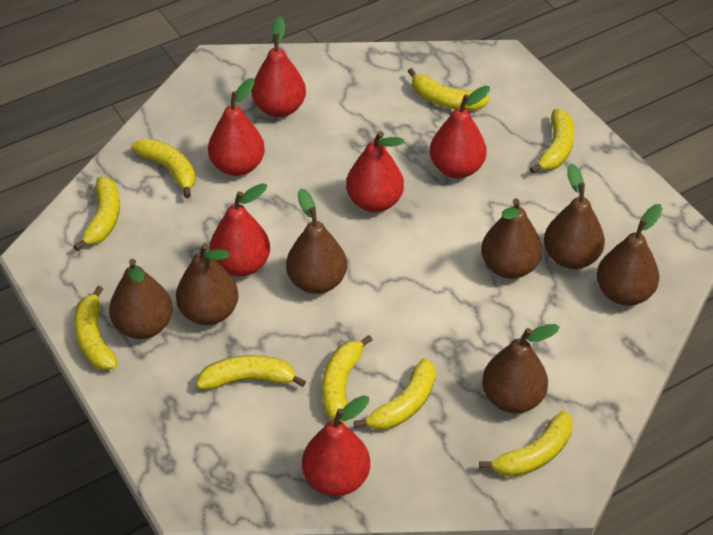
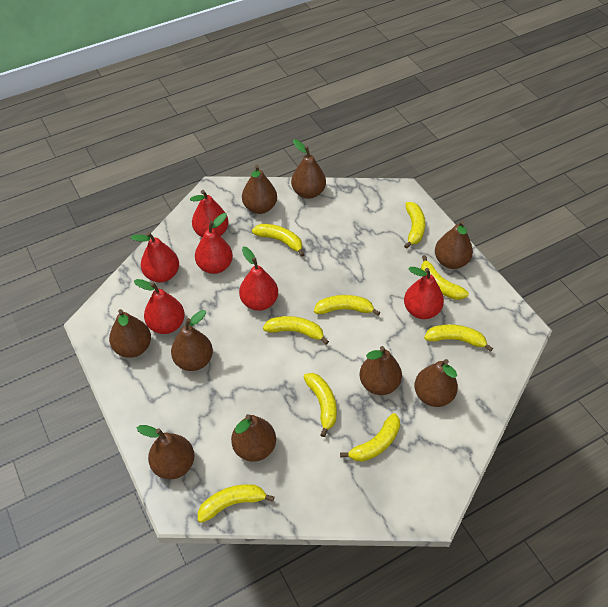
brown pear: 7 -> 9

